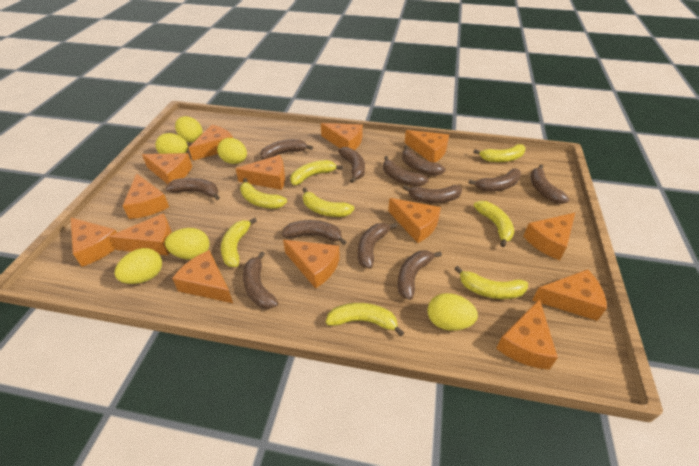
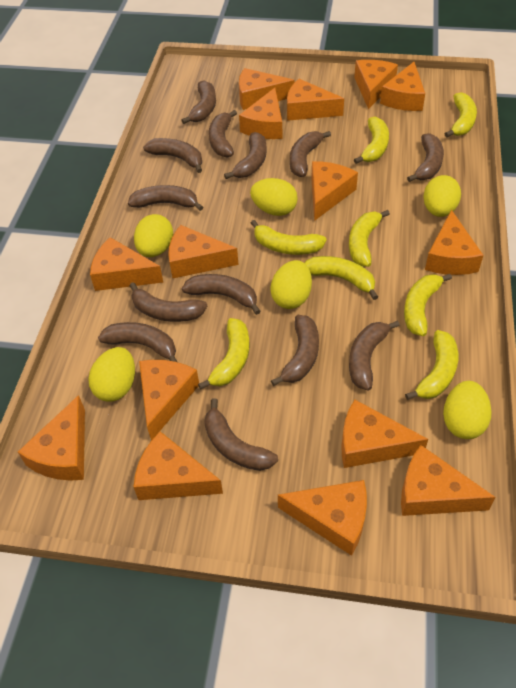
brown banana: 12 -> 13
orange cheese: 14 -> 15

